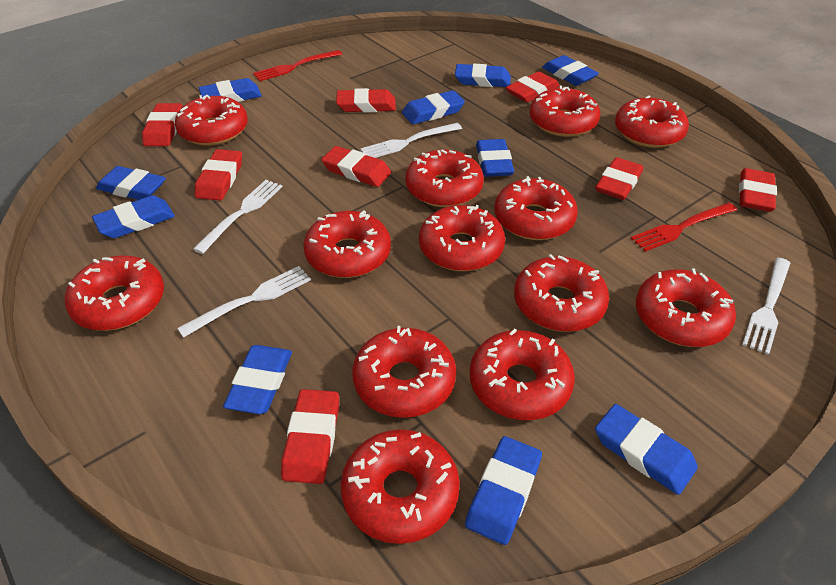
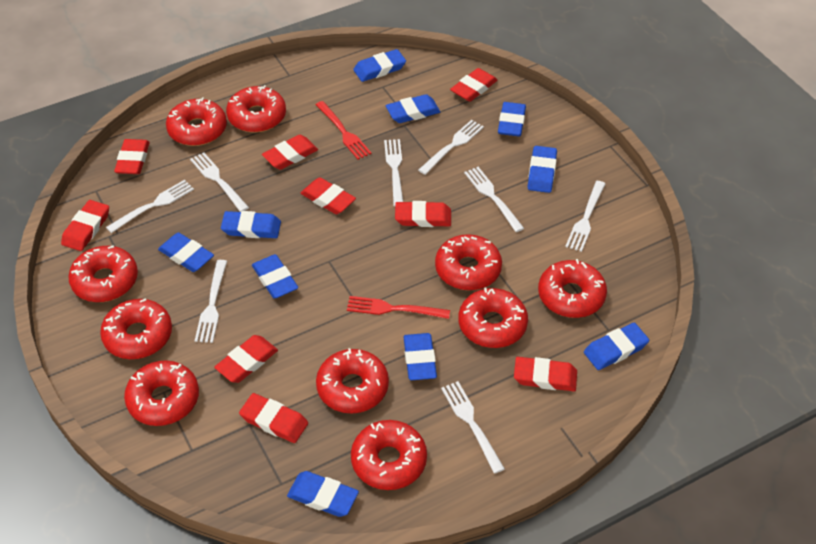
red donut: 13 -> 10
red eraser: 8 -> 9
white fork: 4 -> 8

